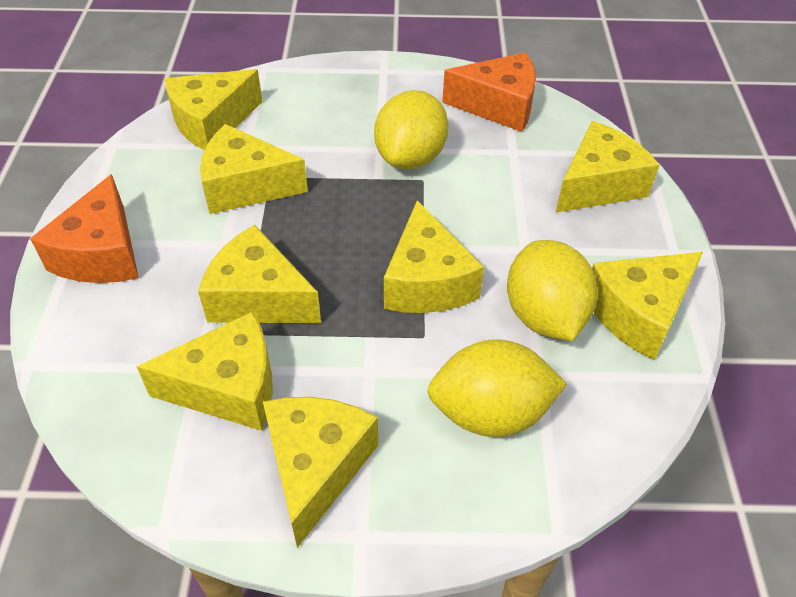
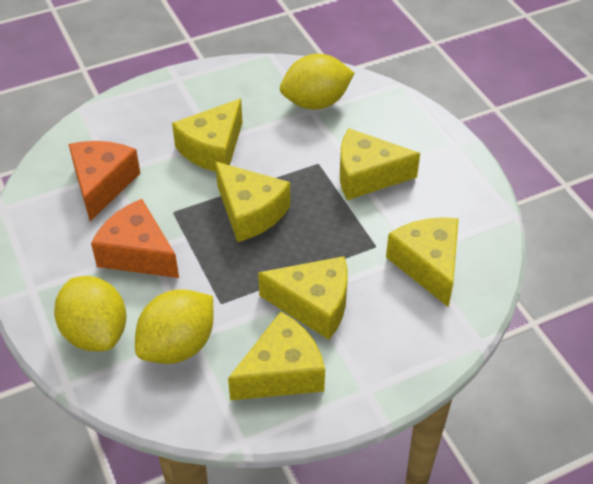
yellow cheese: 8 -> 6

